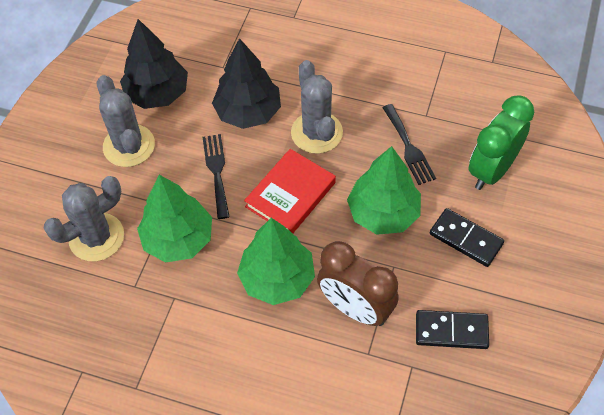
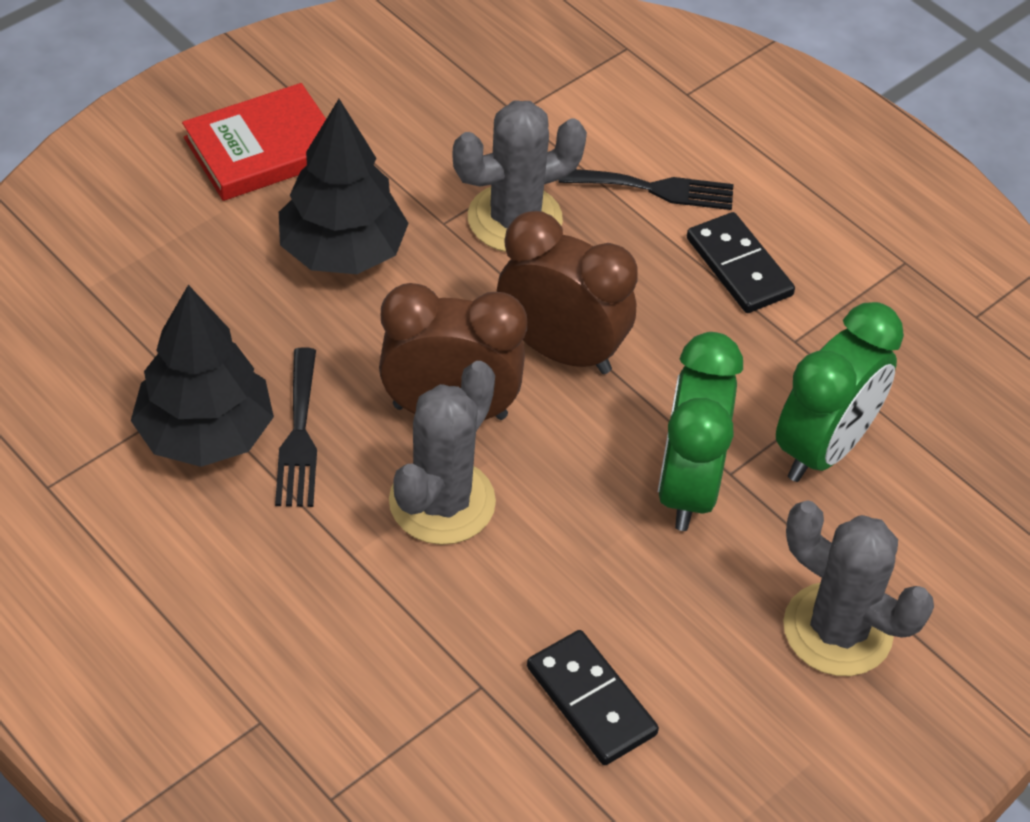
brown clock: 1 -> 2
green clock: 1 -> 2
green tree: 3 -> 0

